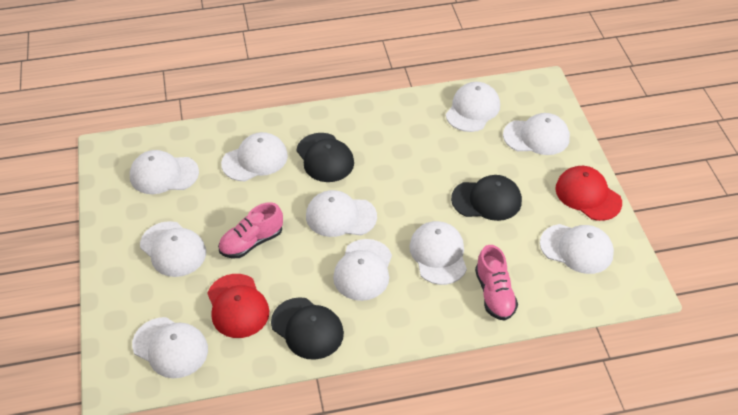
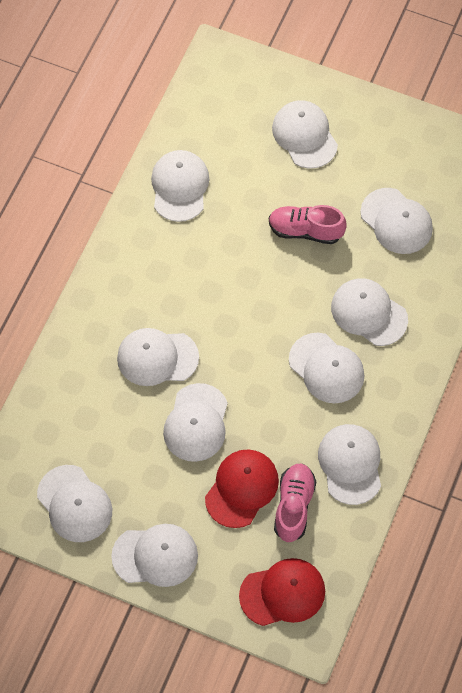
black cap: 3 -> 0

